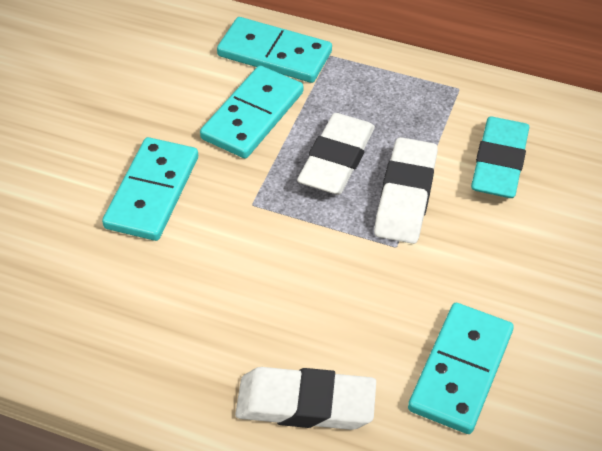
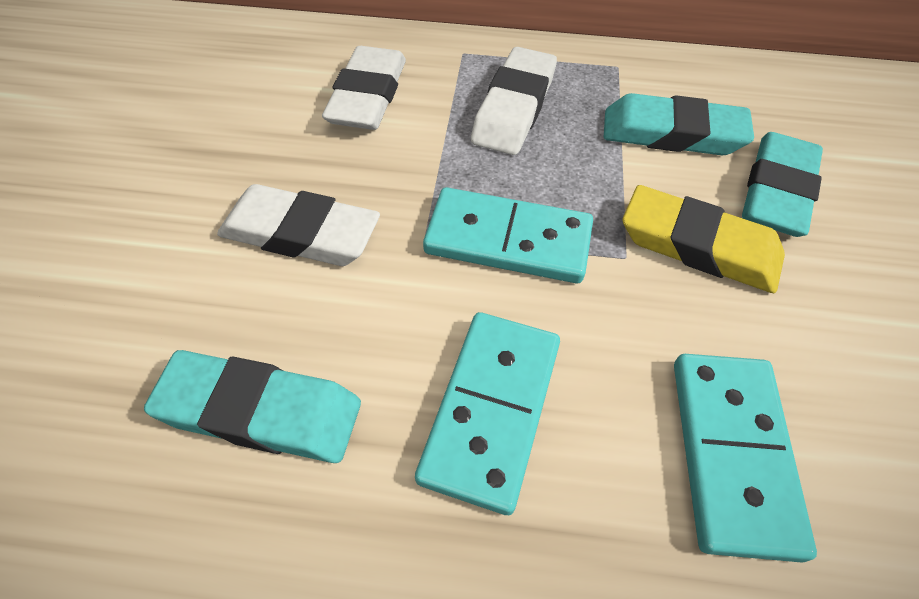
turquoise domino: 4 -> 3
turquoise eraser: 1 -> 3
yellow eraser: 0 -> 1

